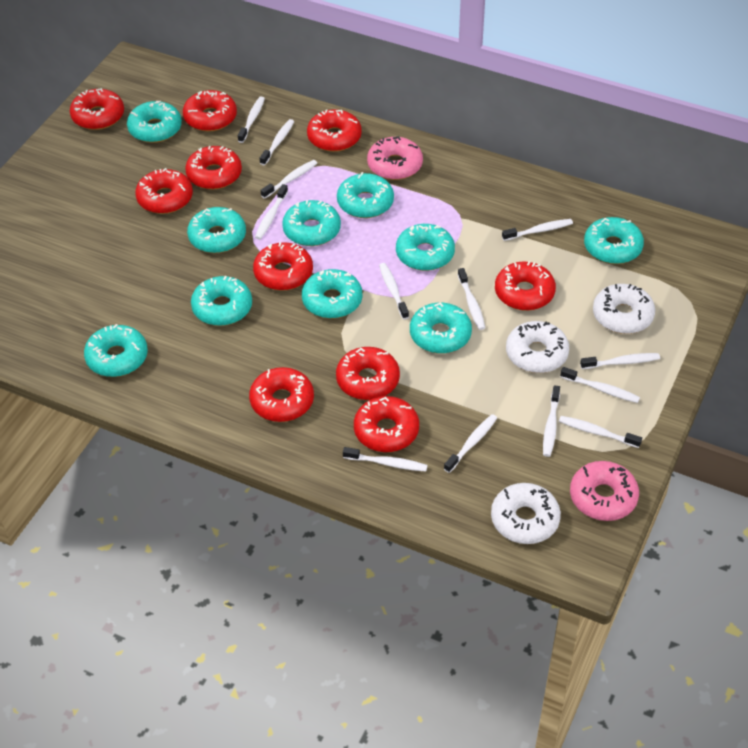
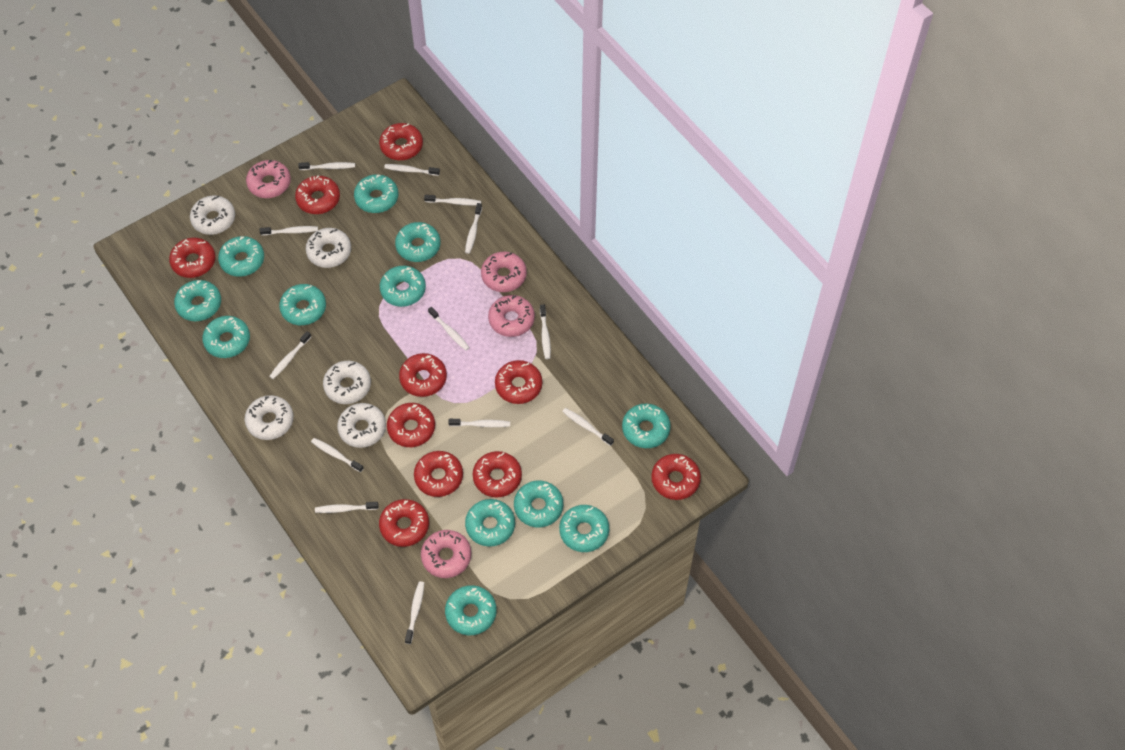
pink donut: 2 -> 4
turquoise donut: 10 -> 12
white donut: 3 -> 5

